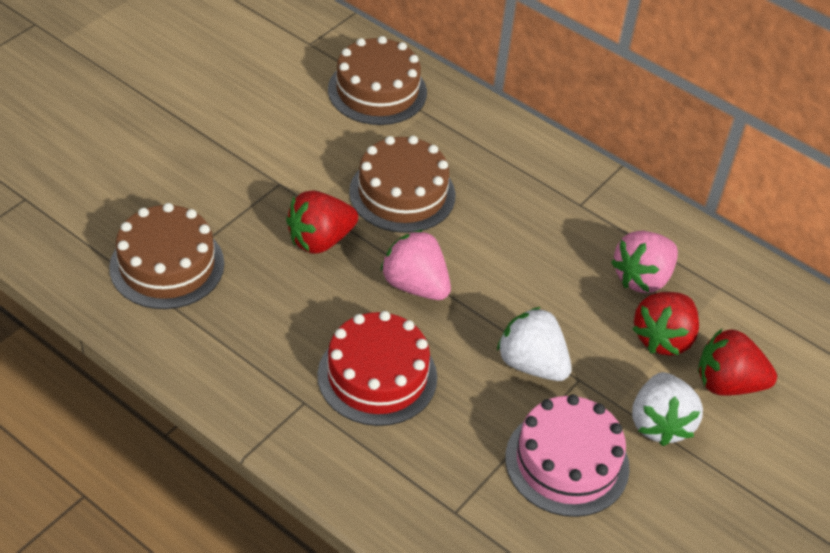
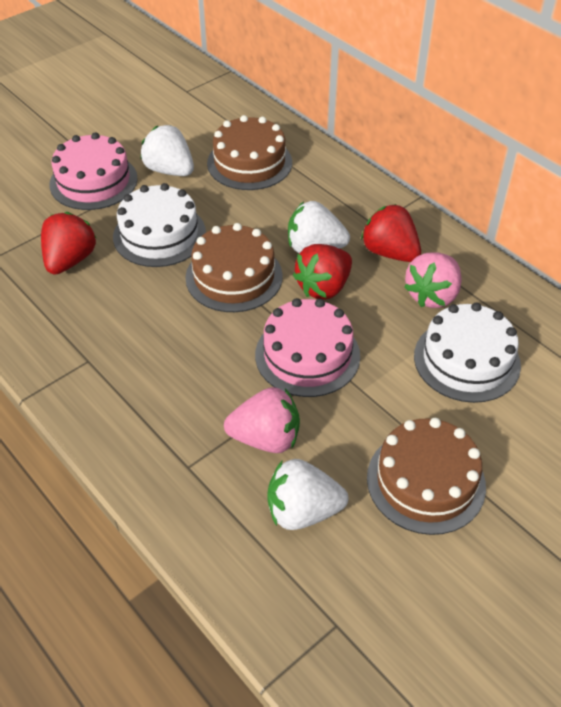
pink cake: 1 -> 2
red cake: 1 -> 0
white cake: 0 -> 2
white strawberry: 2 -> 3

